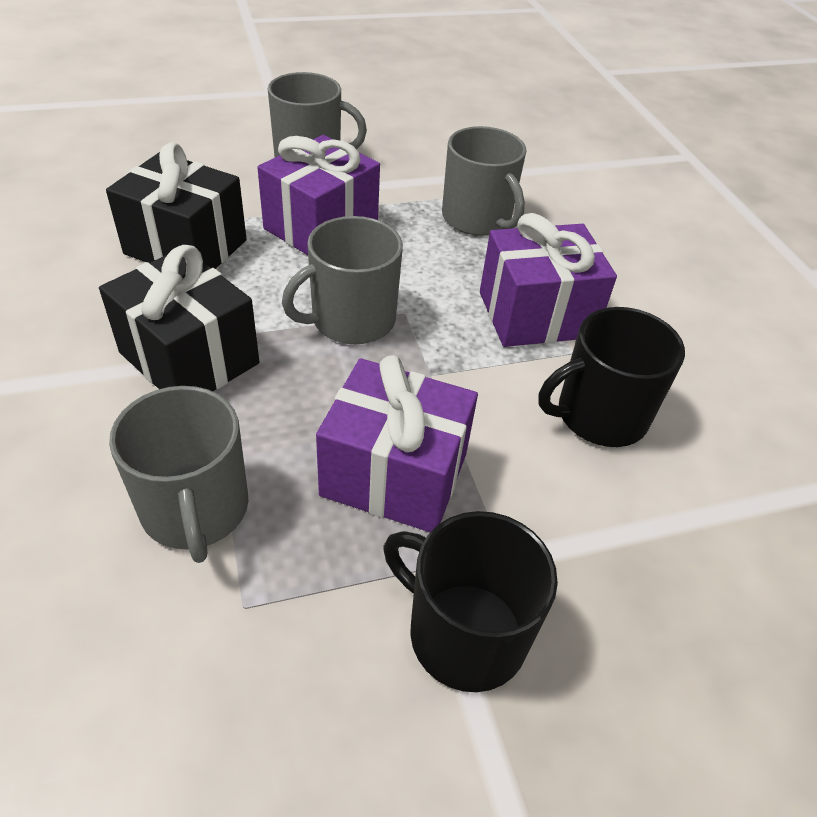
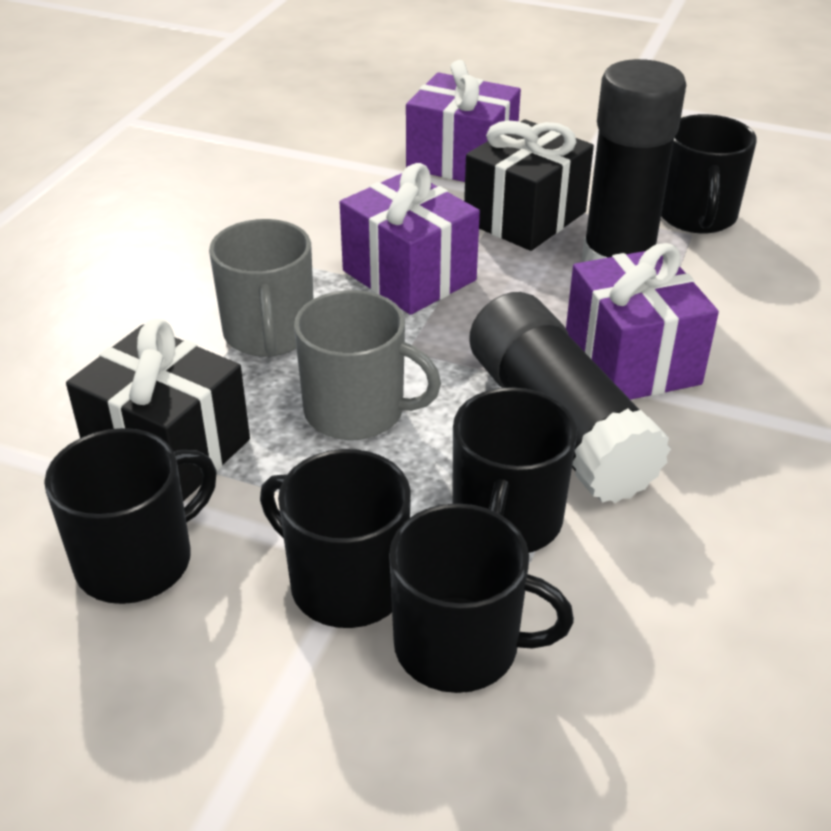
black glue stick: 0 -> 2
black mug: 2 -> 5
grey mug: 4 -> 2

